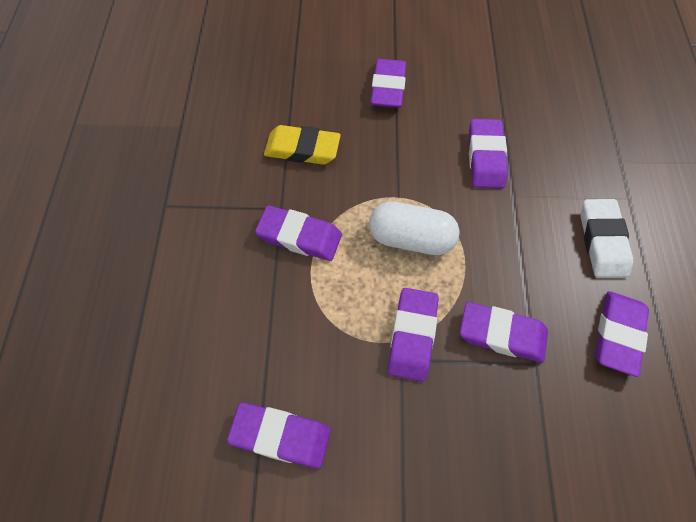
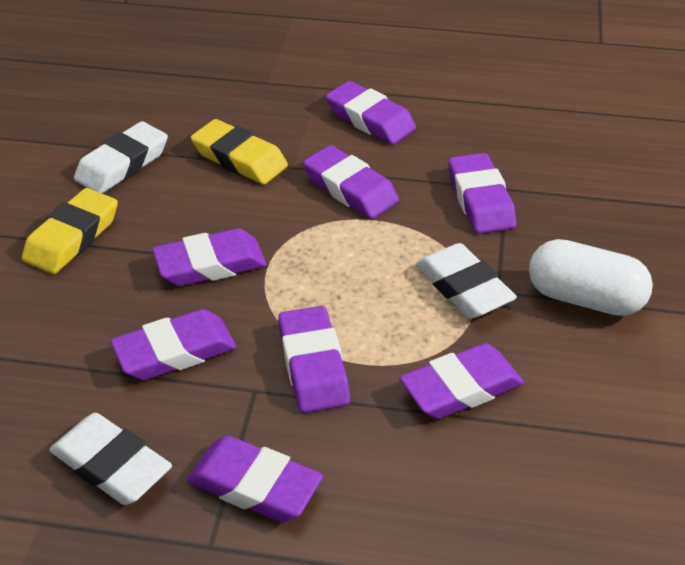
purple eraser: 7 -> 8
white eraser: 1 -> 3
yellow eraser: 1 -> 2

